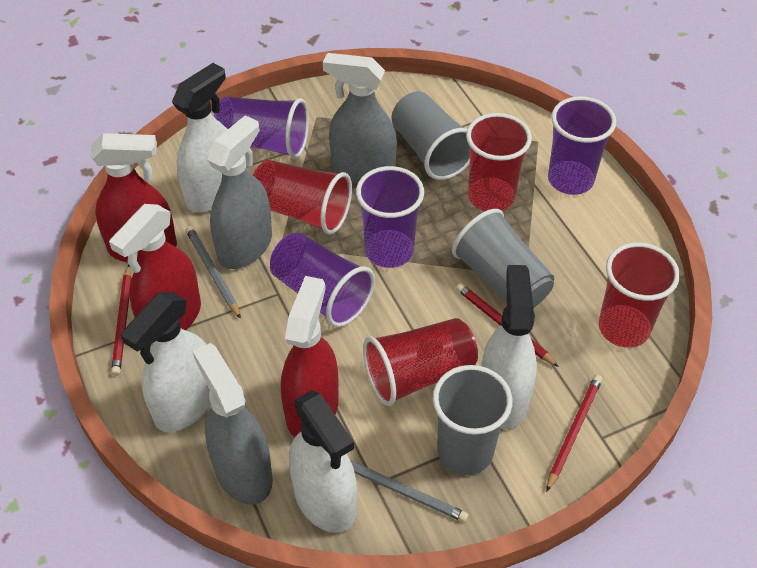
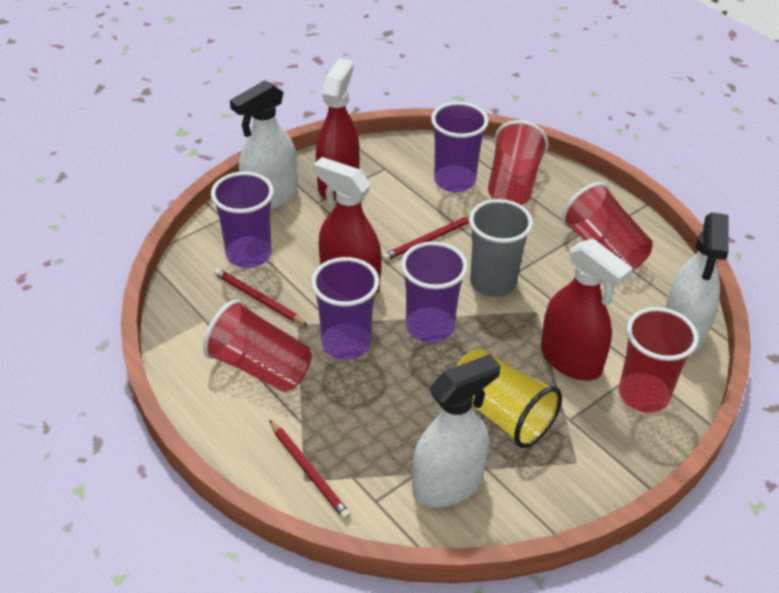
grey cup: 3 -> 1
grey pencil: 2 -> 0
grey spray bottle: 3 -> 0
white spray bottle: 4 -> 3
yellow cup: 0 -> 1

